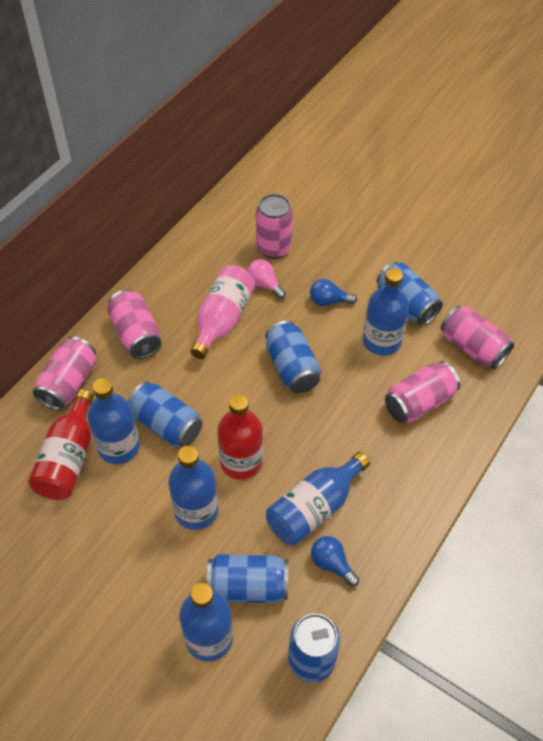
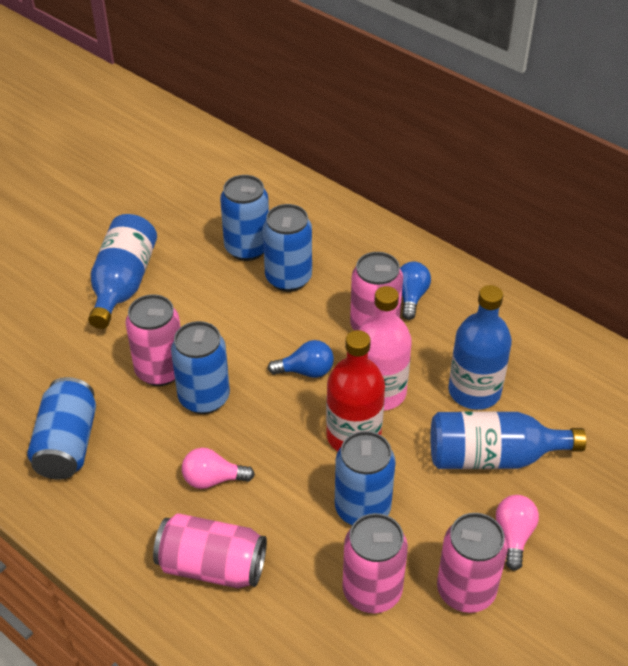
blue bottle: 5 -> 3
pink light bulb: 1 -> 2
red bottle: 2 -> 1

